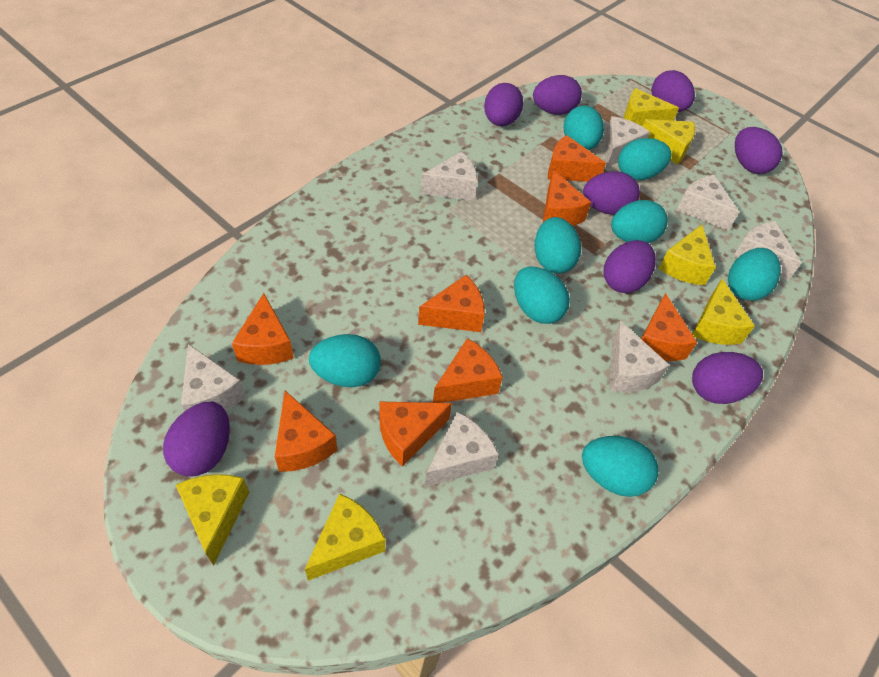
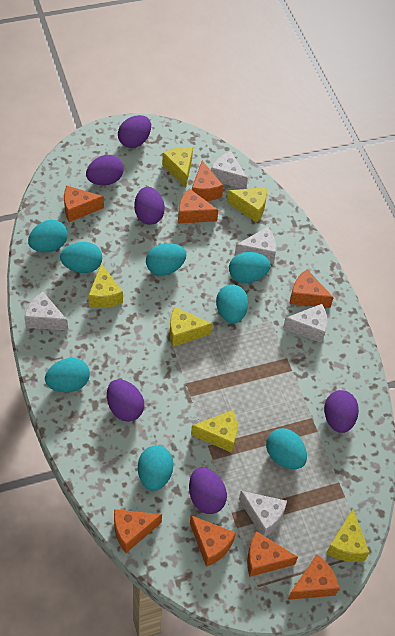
purple egg: 8 -> 6
white cheese: 7 -> 5

